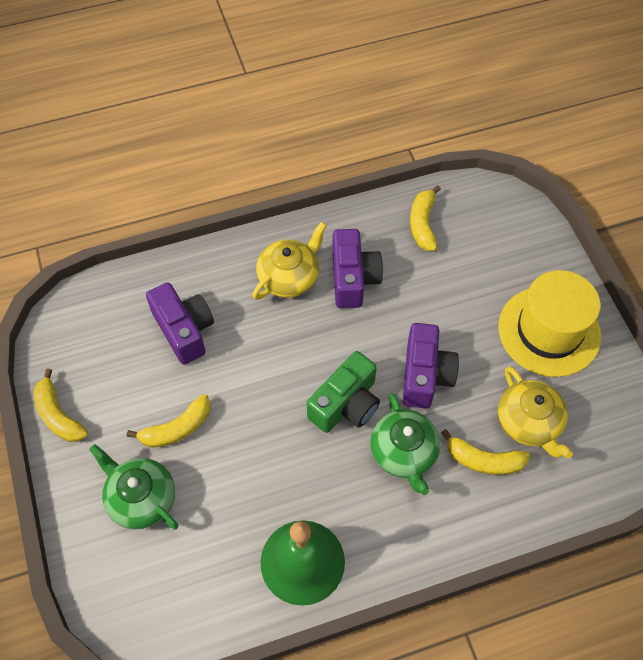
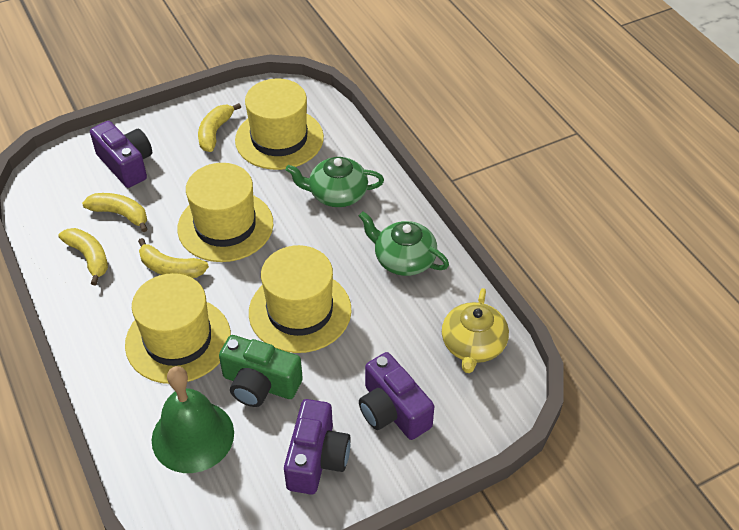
yellow hat: 1 -> 4
yellow teapot: 2 -> 1

